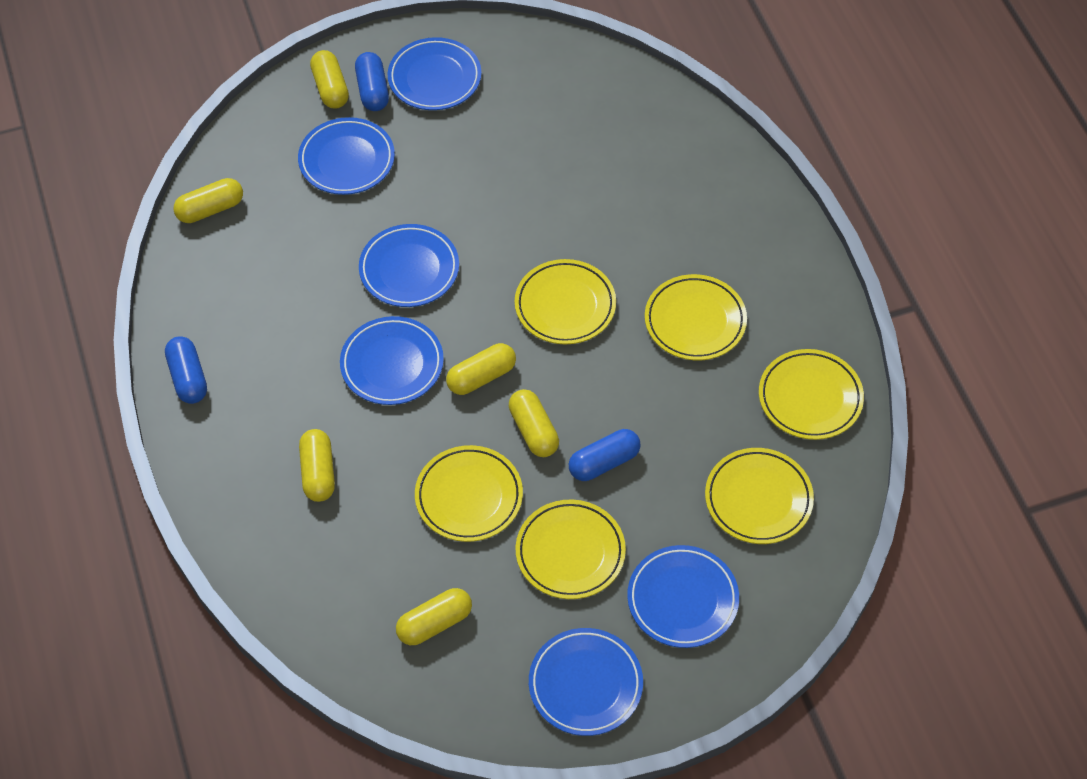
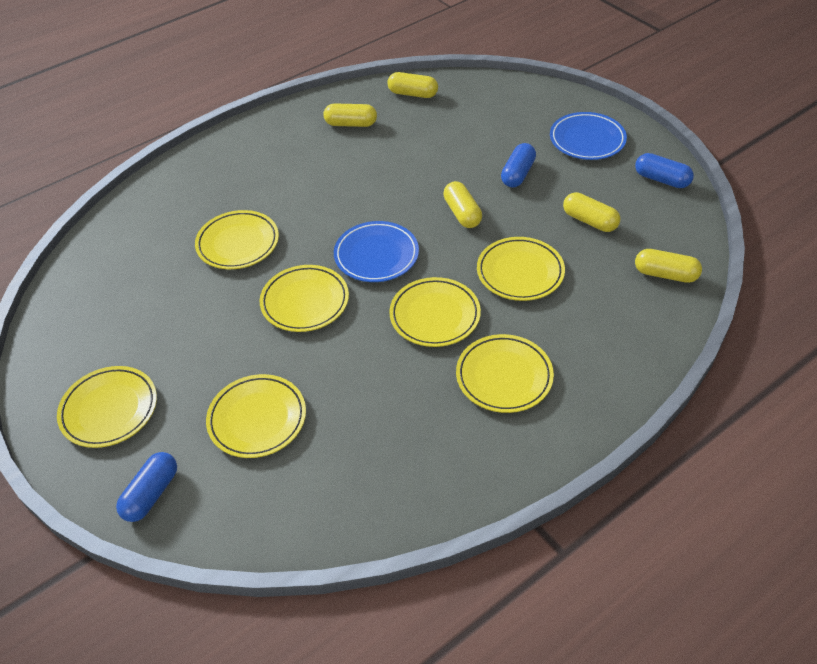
blue plate: 6 -> 2
yellow capsule: 6 -> 5
yellow plate: 6 -> 7

